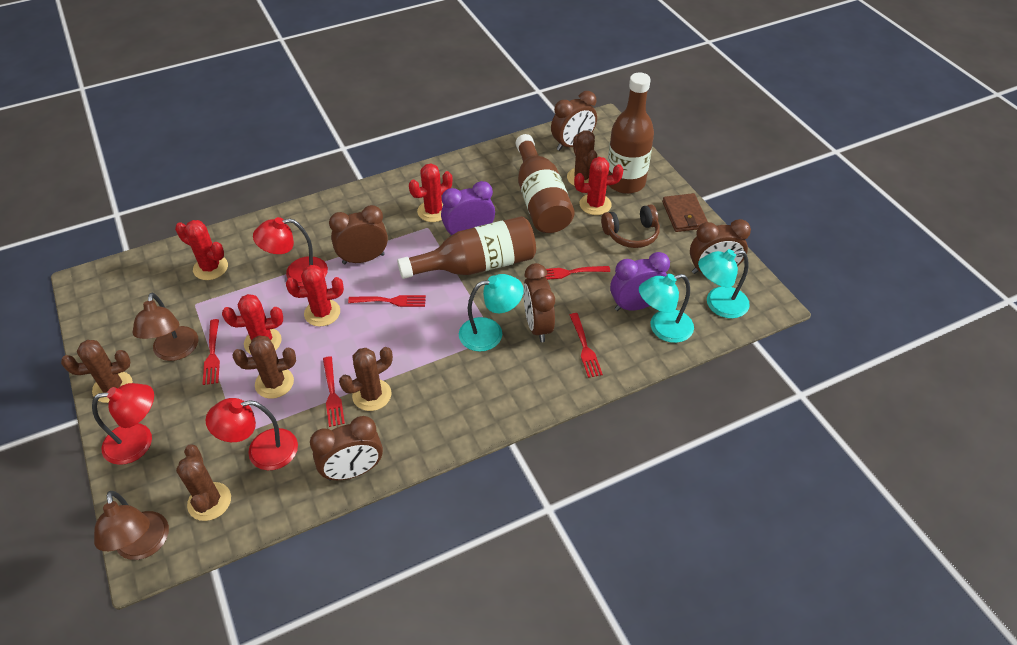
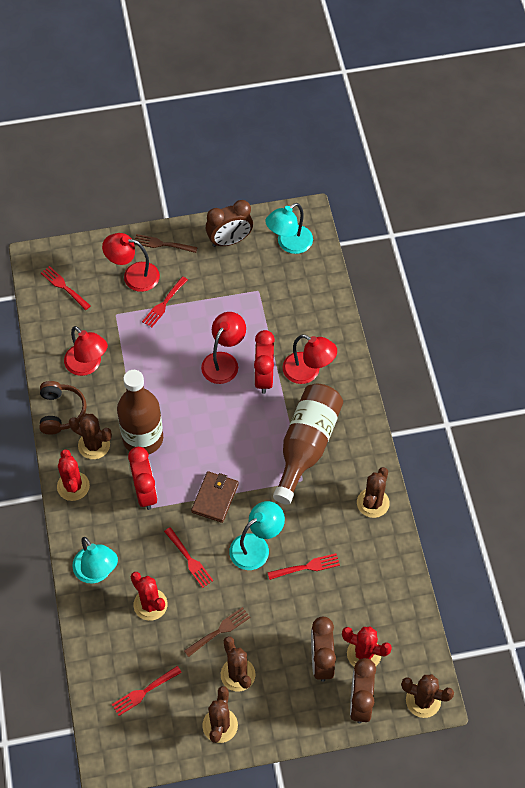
brown bottle: 3 -> 2
brown clock: 5 -> 3
brown fork: 0 -> 2
brown lamp: 2 -> 0
purple clock: 2 -> 0
red cactus: 5 -> 3
red clock: 0 -> 2
red lamp: 3 -> 4

